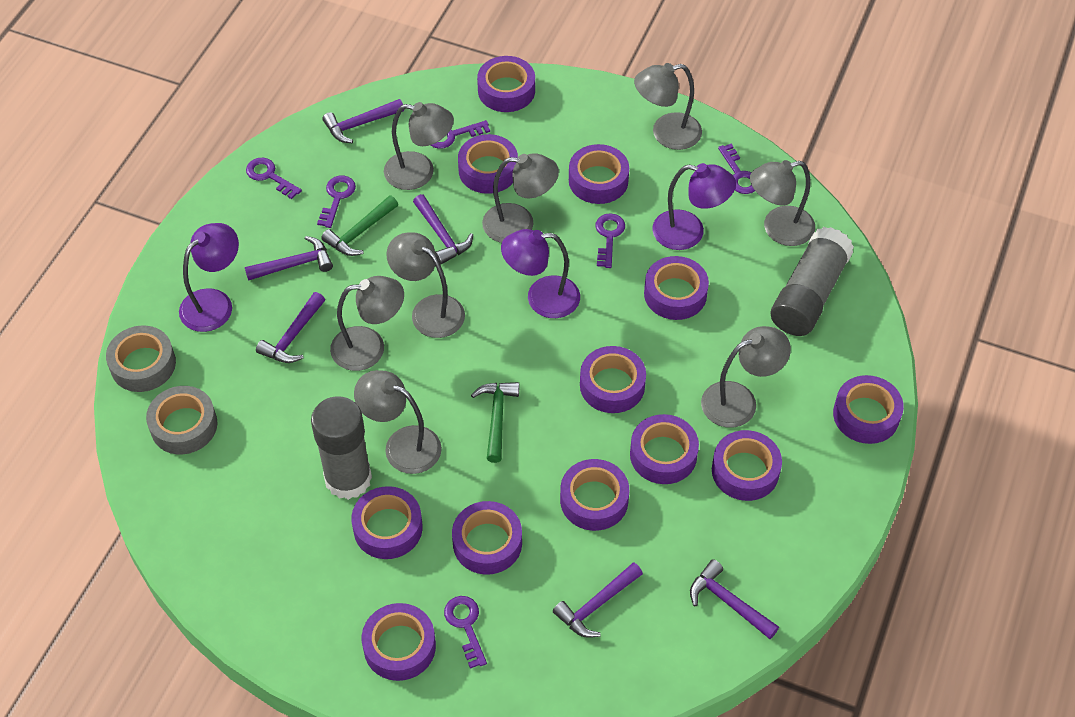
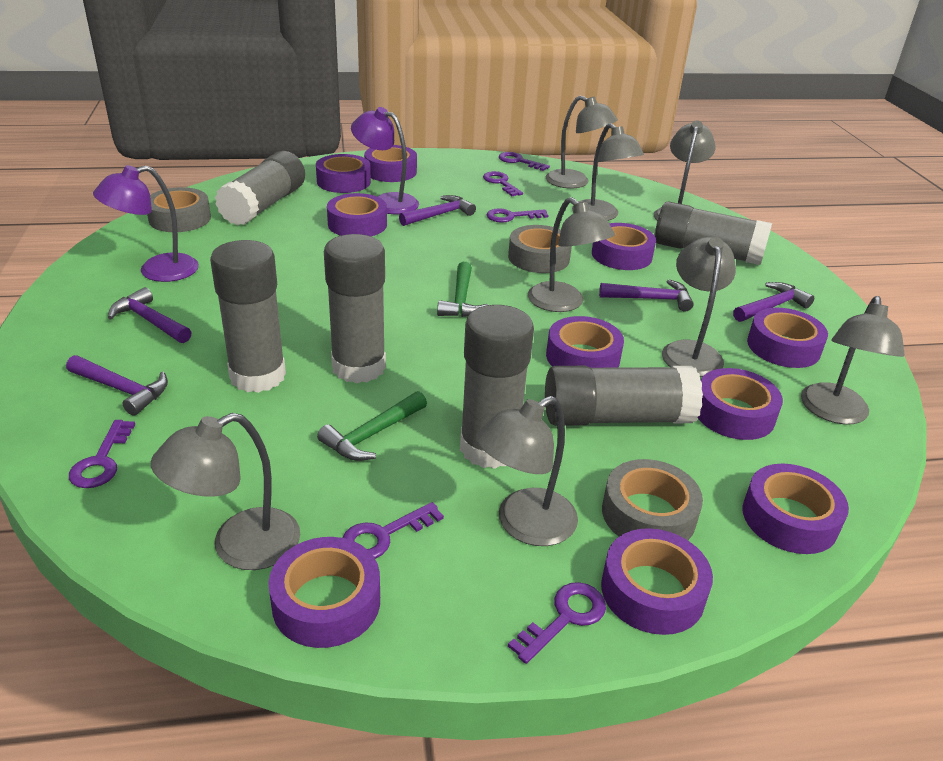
grey glue stick: 2 -> 6
grey tape: 2 -> 3
purple hammer: 6 -> 5
purple lamp: 3 -> 2
purple tape: 12 -> 10

